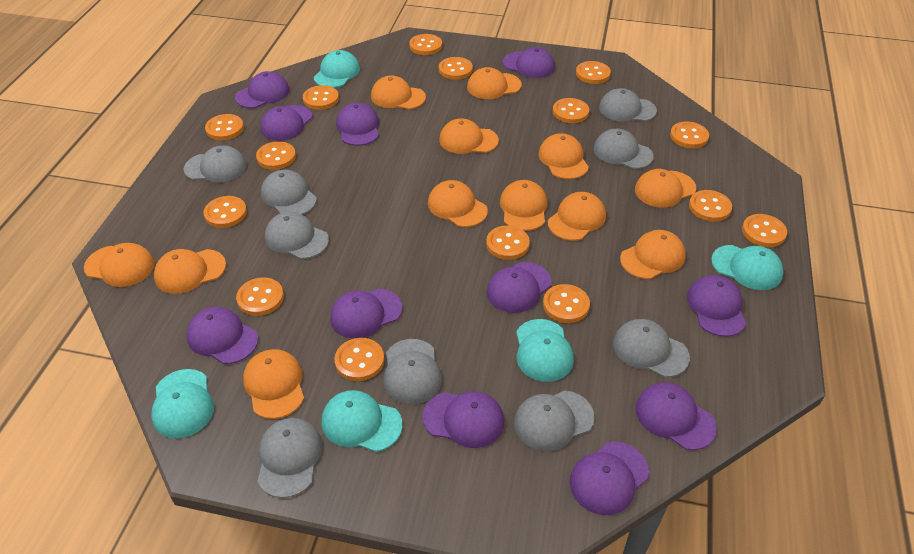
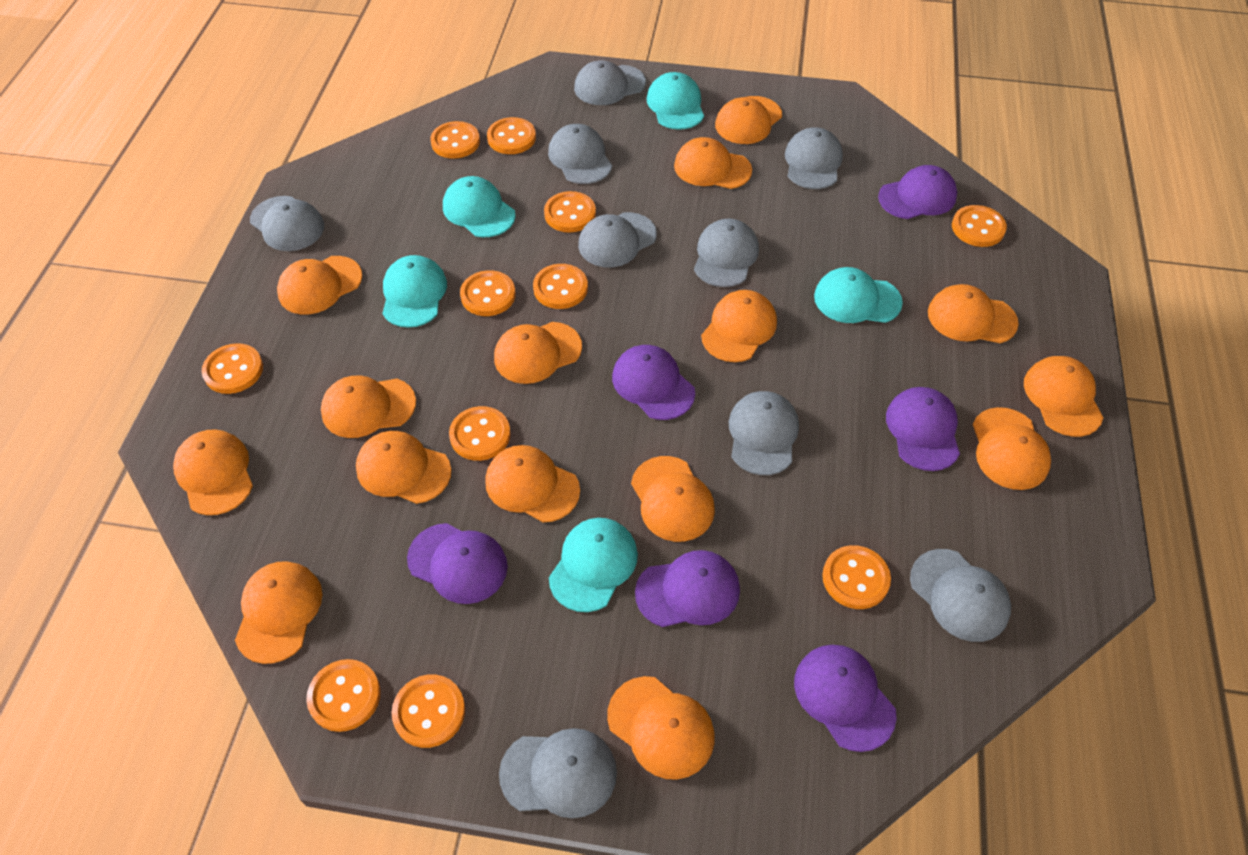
orange button: 15 -> 11
orange cap: 12 -> 15
purple cap: 11 -> 6

